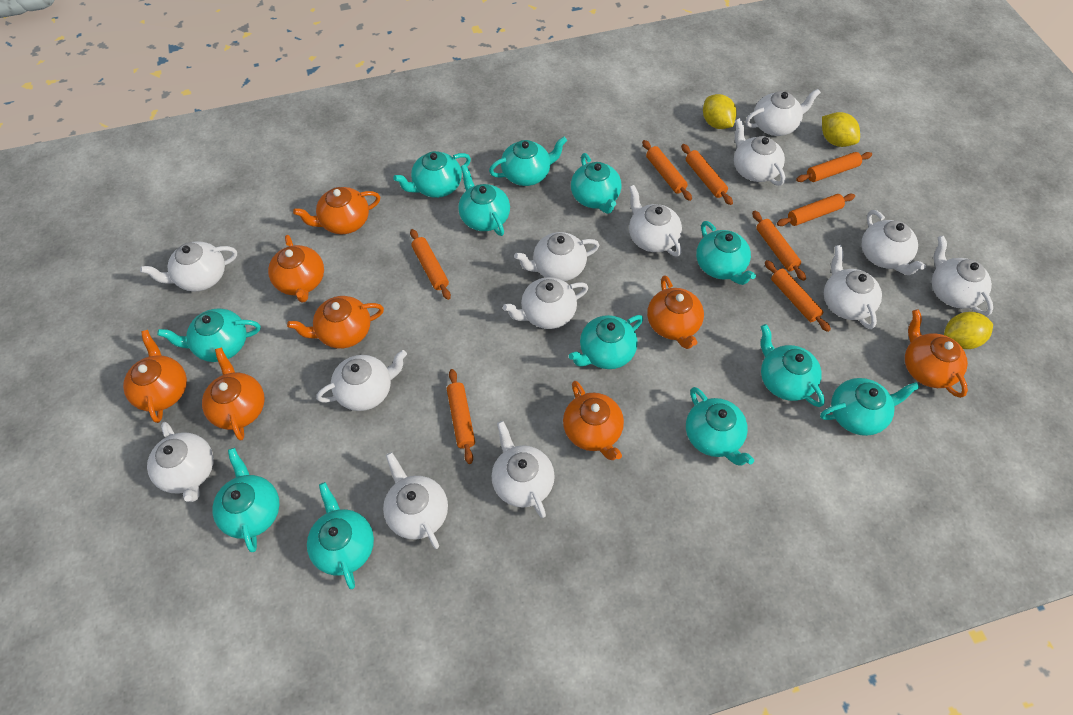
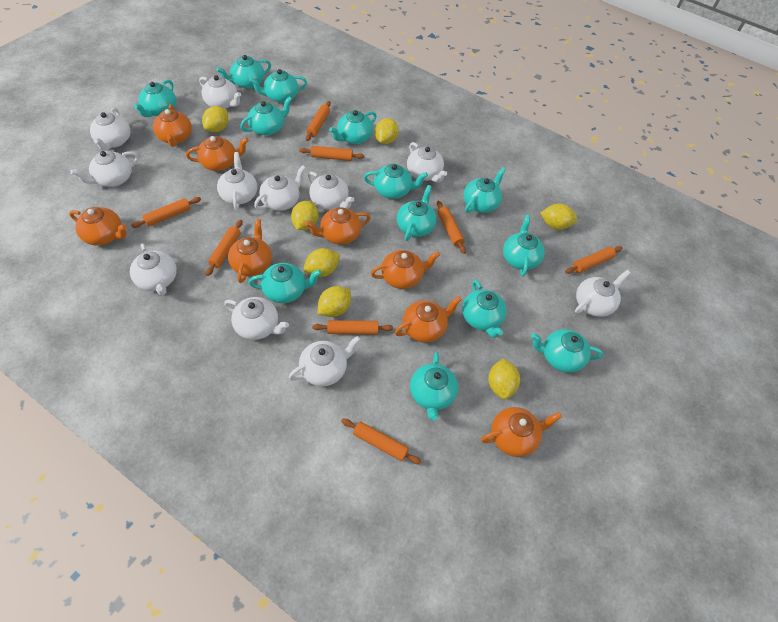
turquoise teapot: 12 -> 13
white teapot: 13 -> 11
yellow lemon: 3 -> 7

